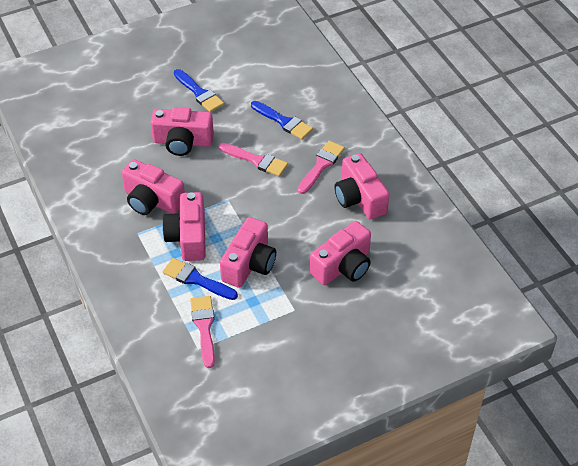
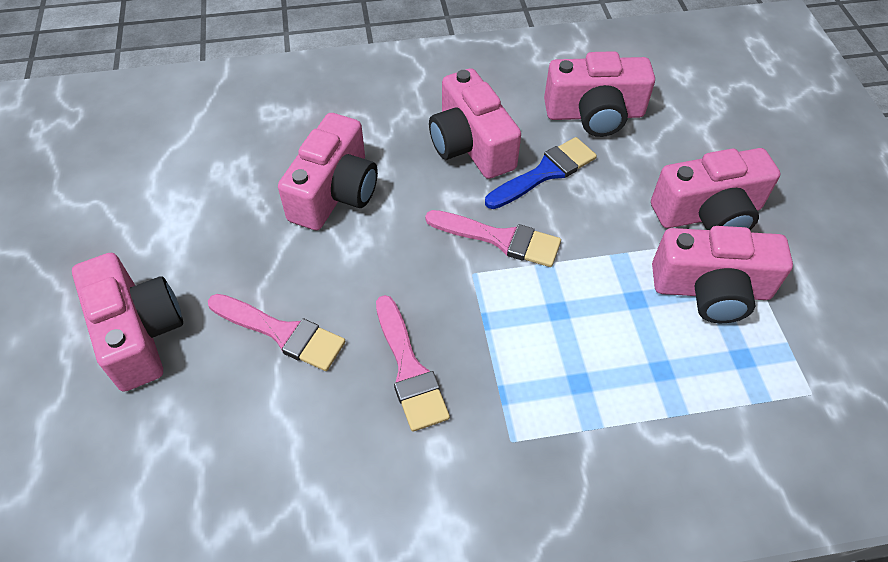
blue brush: 3 -> 1

